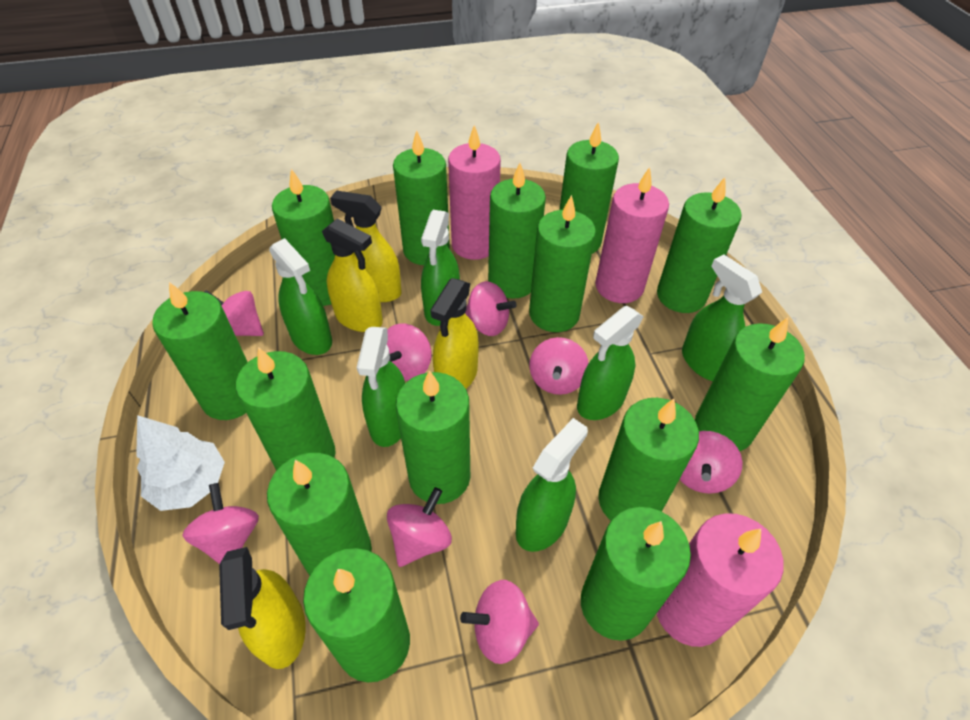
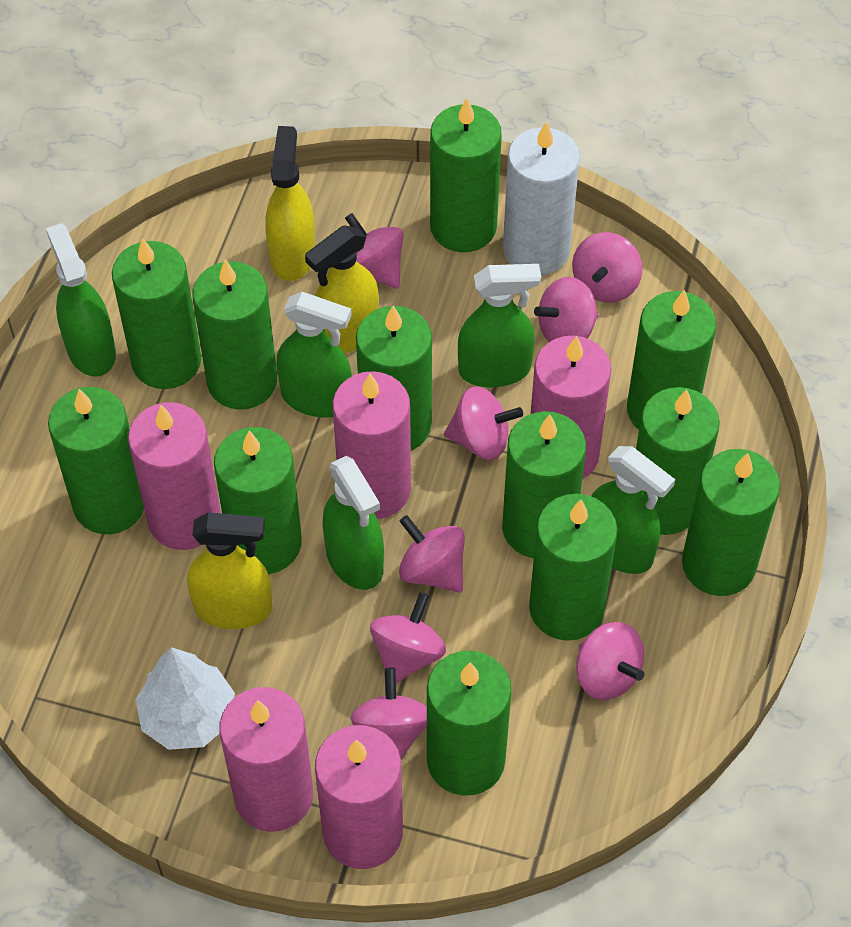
green candle: 14 -> 12
green spray bottle: 6 -> 5
pink candle: 3 -> 5
white candle: 0 -> 1
yellow spray bottle: 4 -> 3

